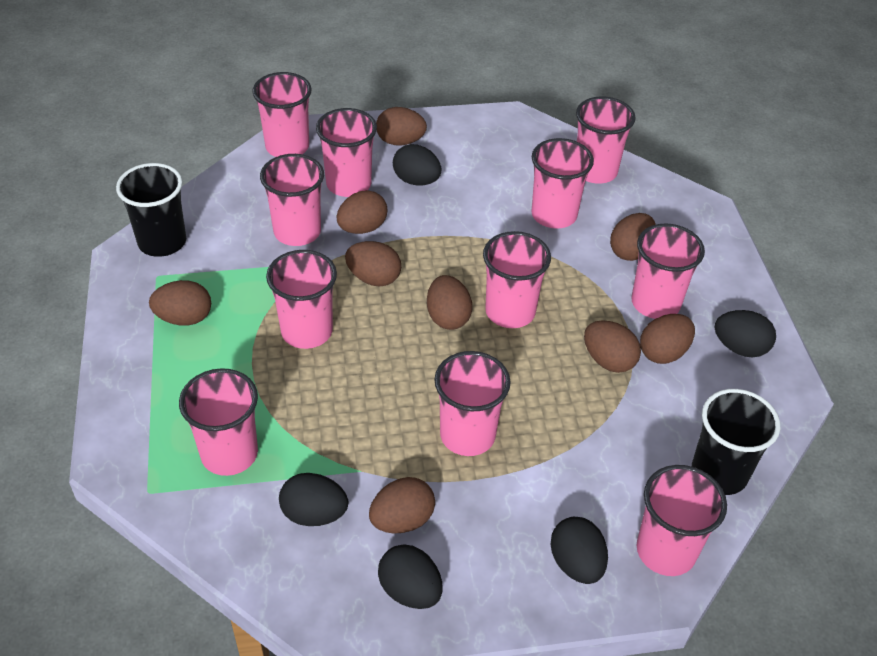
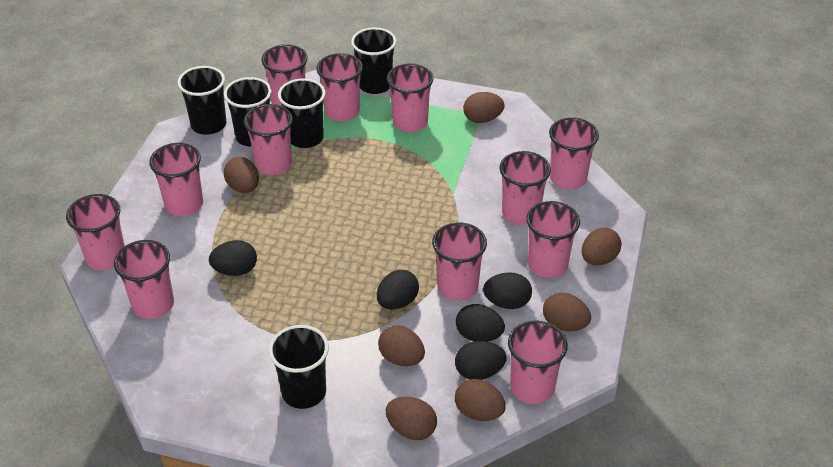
black cup: 2 -> 5
brown egg: 9 -> 7
pink cup: 11 -> 12

